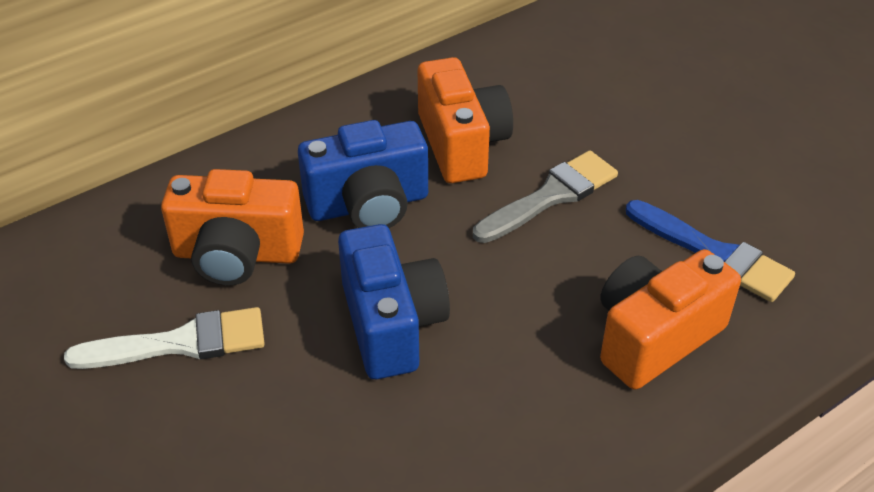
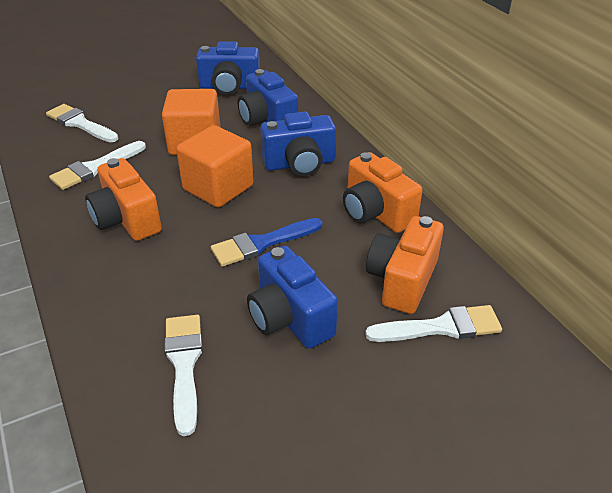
blue camera: 2 -> 4
grey brush: 1 -> 0
orange cube: 0 -> 2
white brush: 1 -> 4

